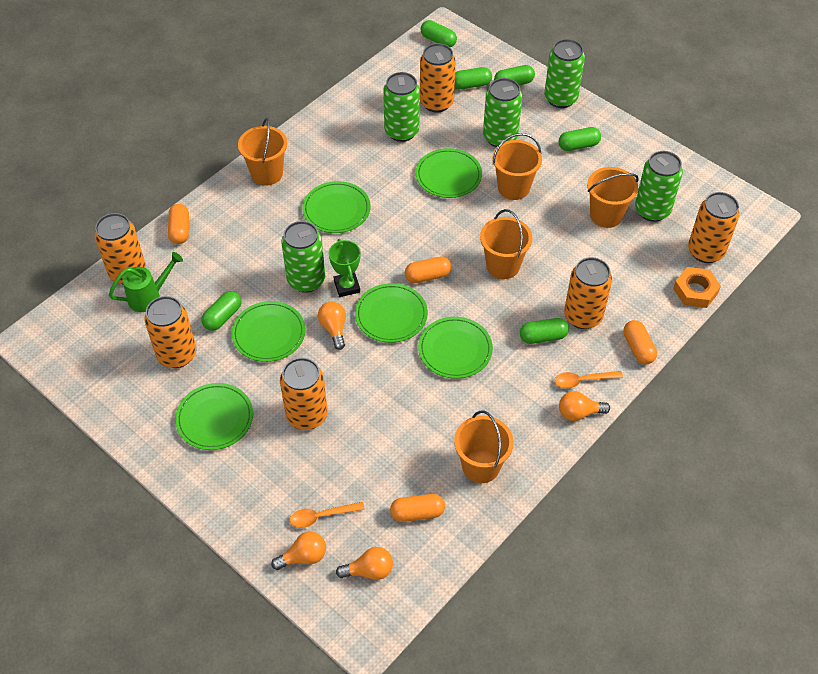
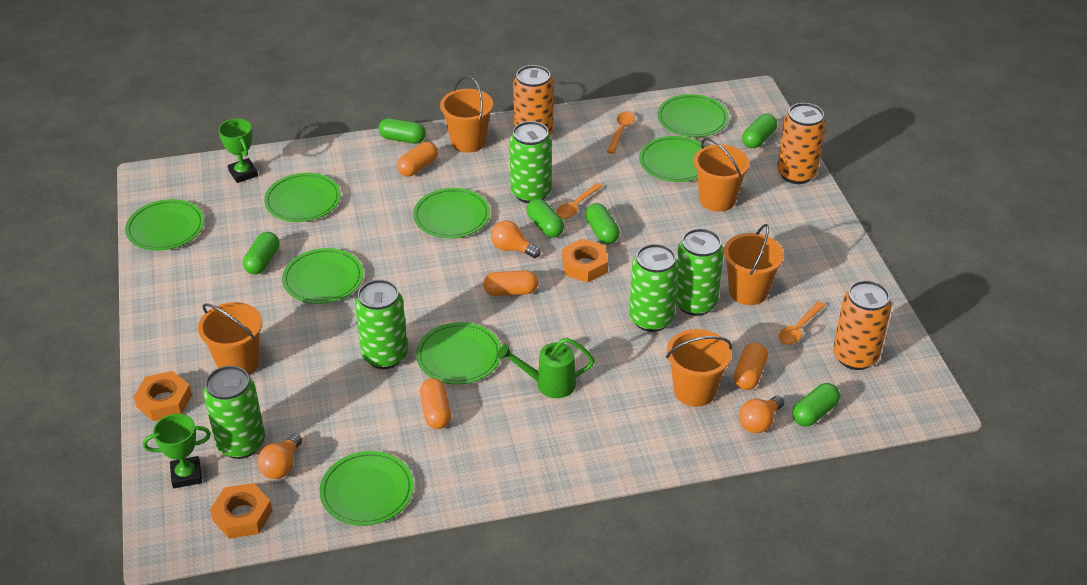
green plate: 6 -> 8
green trophy: 1 -> 2
orange can: 6 -> 3
orange light bulb: 4 -> 3
orange nut: 1 -> 3
orange spoon: 2 -> 3

